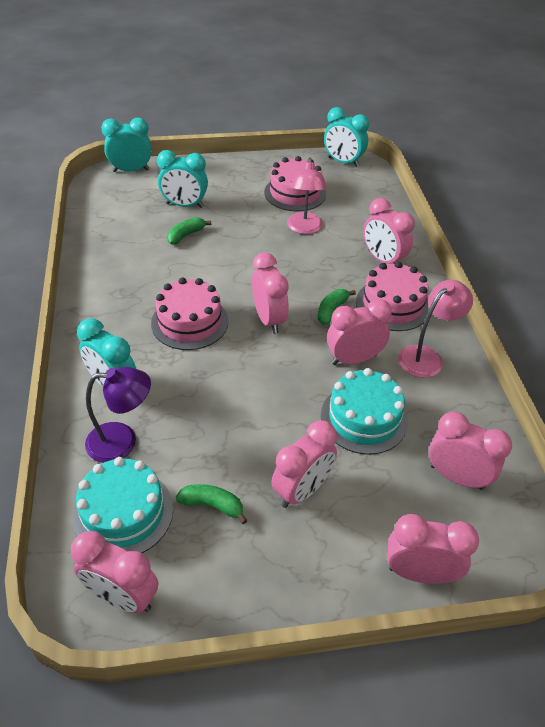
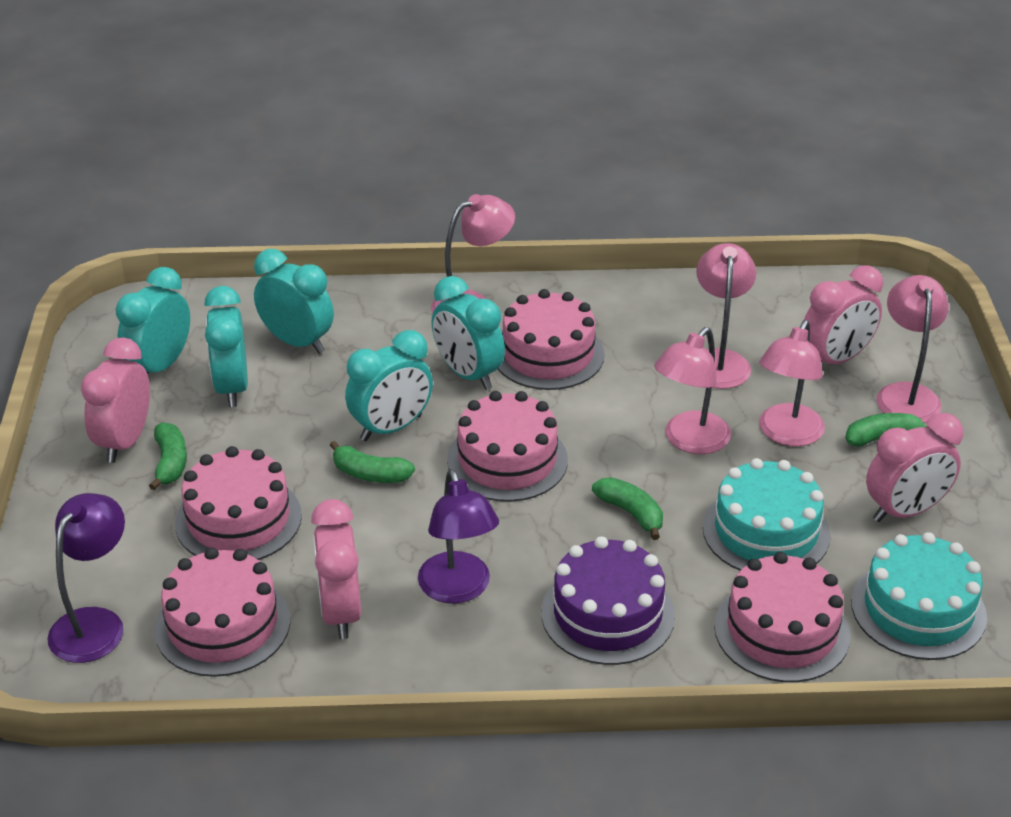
green banana: 3 -> 4
pink cake: 3 -> 5
pink clock: 7 -> 4
pink lamp: 2 -> 5
purple cake: 0 -> 1
purple lamp: 1 -> 2
turquoise clock: 4 -> 5

